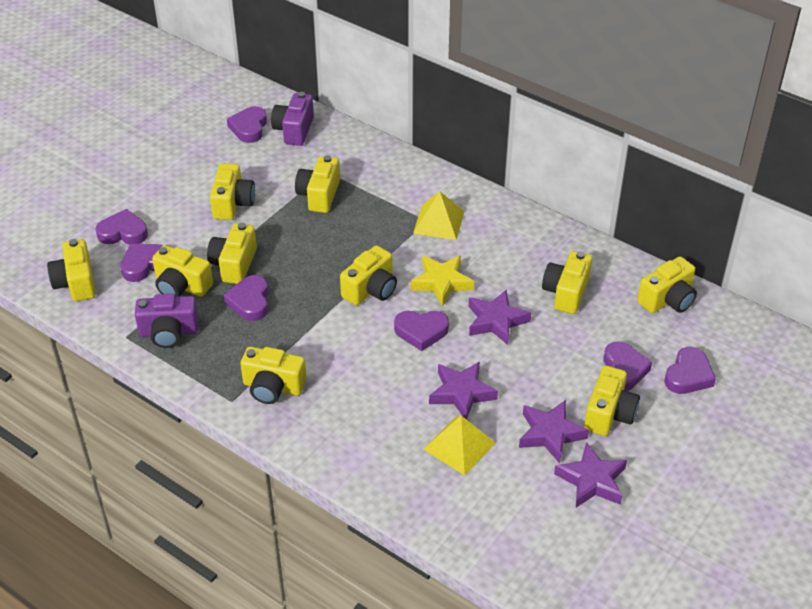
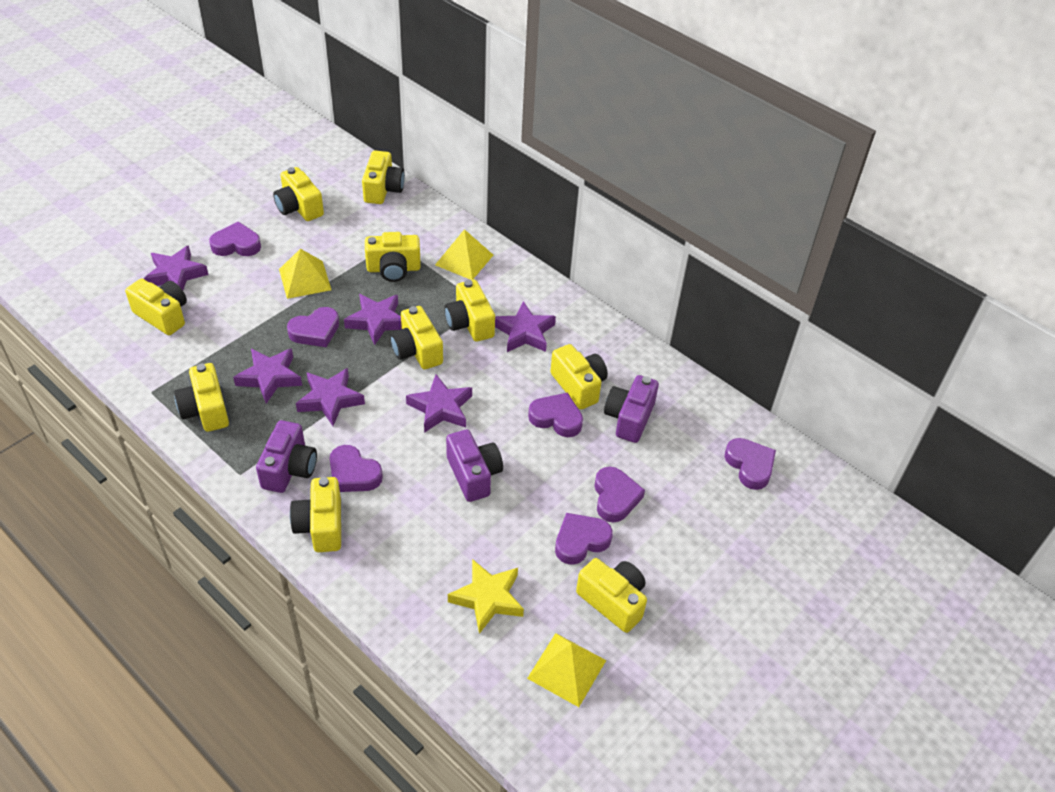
purple camera: 2 -> 3
purple star: 4 -> 6
yellow pyramid: 2 -> 3

